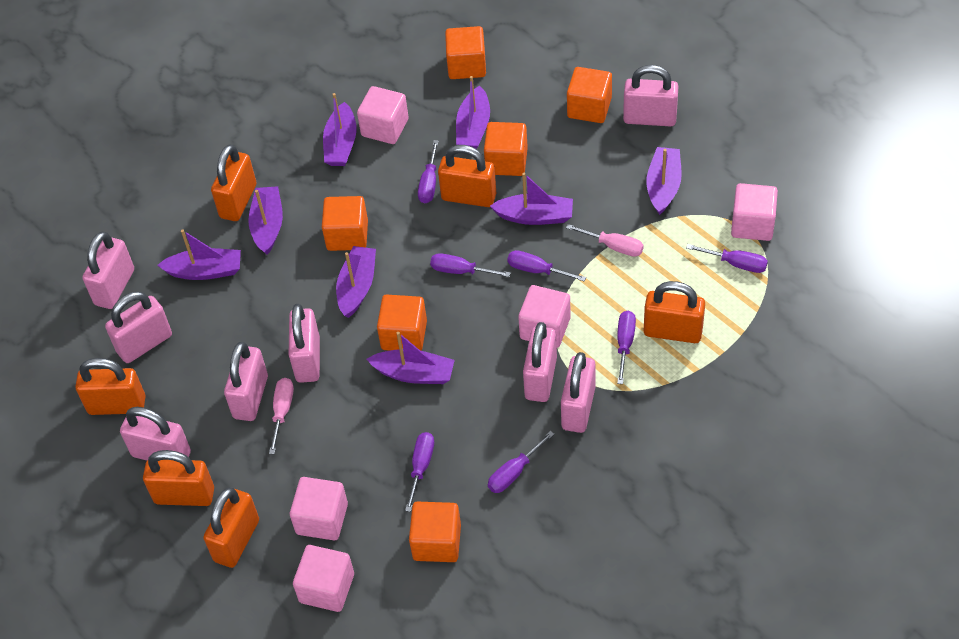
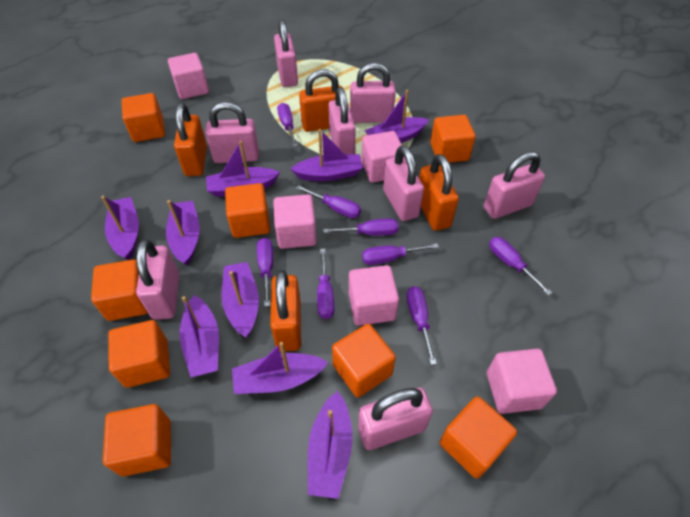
orange cube: 6 -> 8
orange padlock: 6 -> 4
pink screwdriver: 2 -> 0
purple boat: 8 -> 9
purple screwdriver: 7 -> 8

